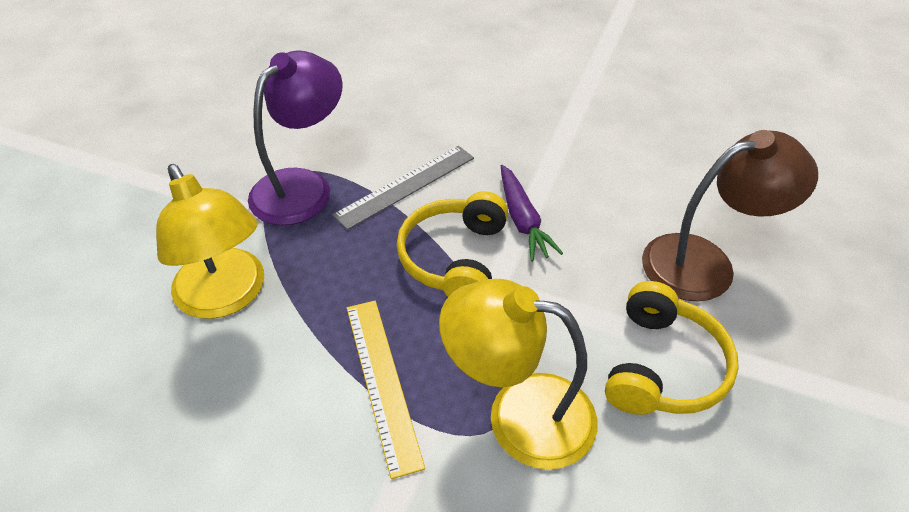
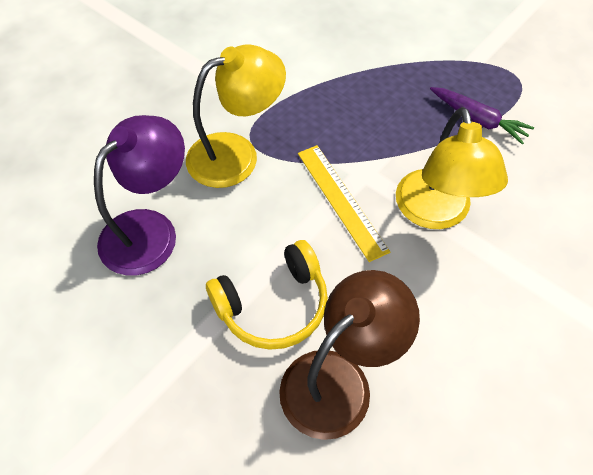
grey ruler: 1 -> 0
yellow headphones: 2 -> 1

